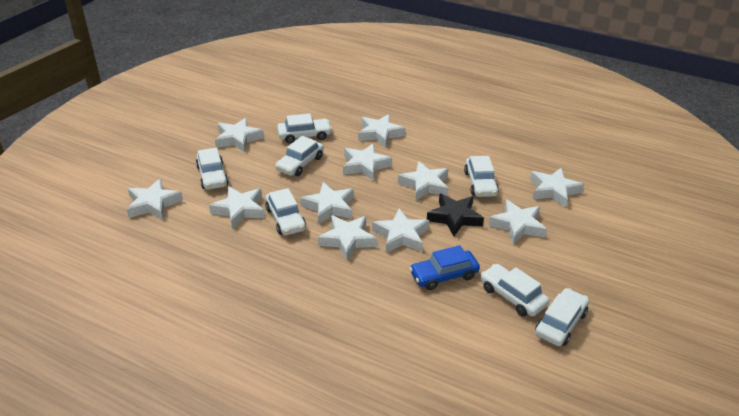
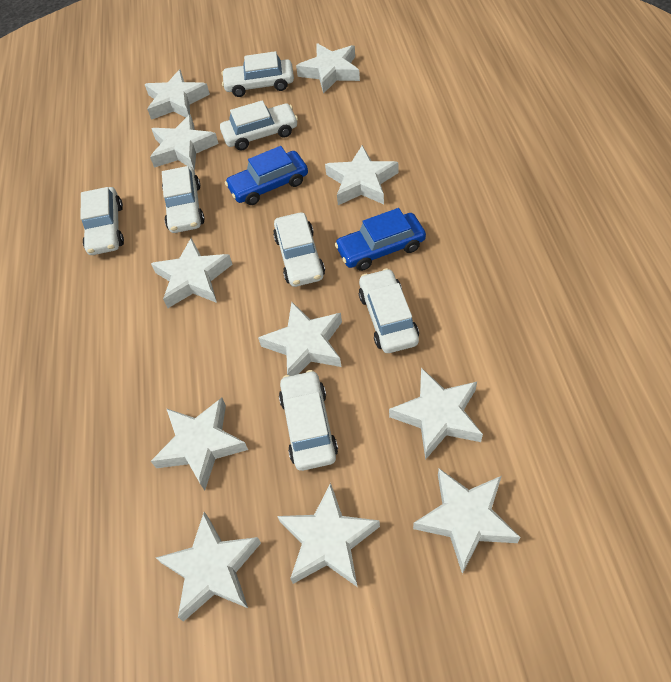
black star: 1 -> 0
blue car: 1 -> 2

